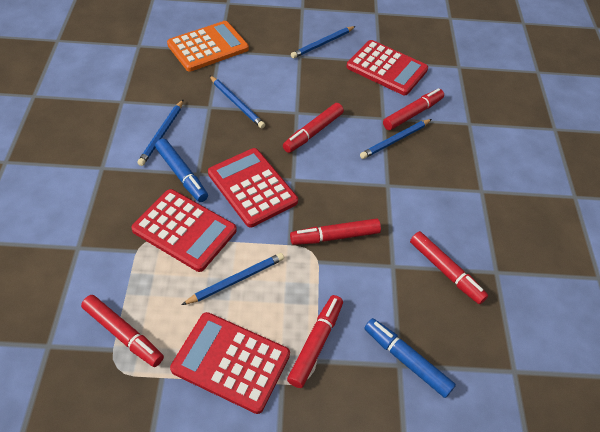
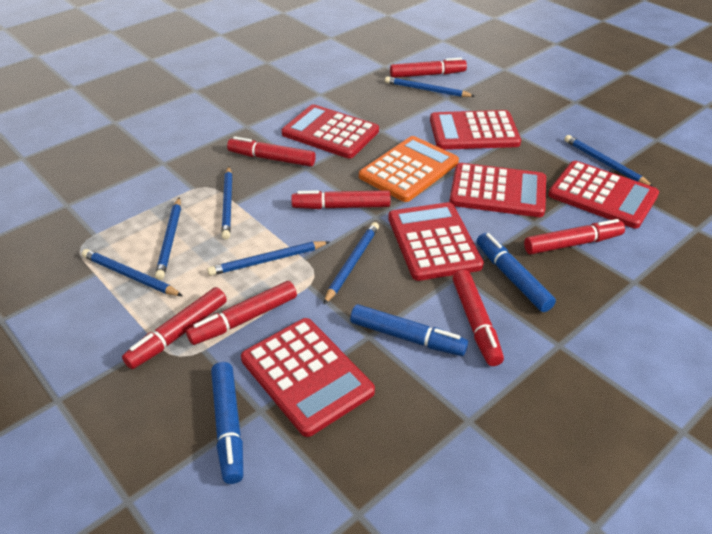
blue marker: 2 -> 3
blue pencil: 5 -> 7
red calculator: 4 -> 6
red marker: 6 -> 7

